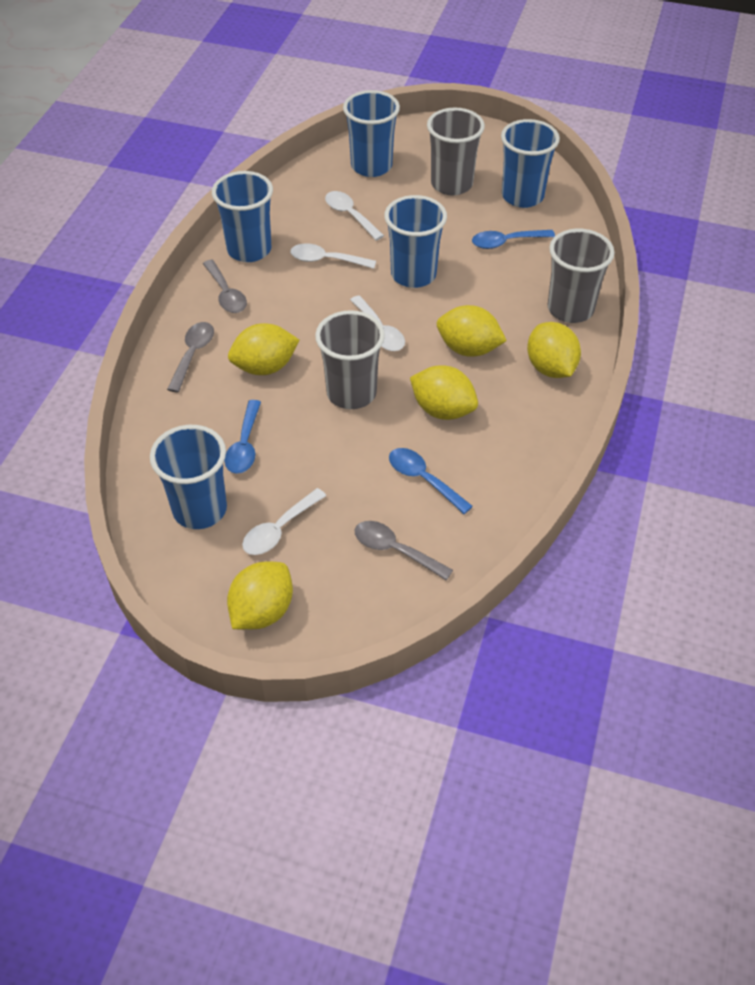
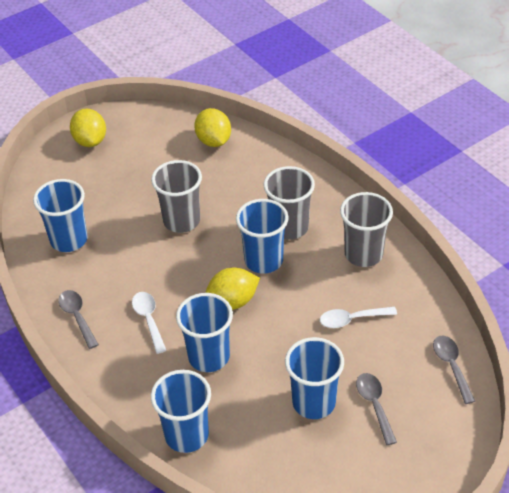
blue spoon: 3 -> 0
white spoon: 4 -> 2
yellow lemon: 5 -> 3

